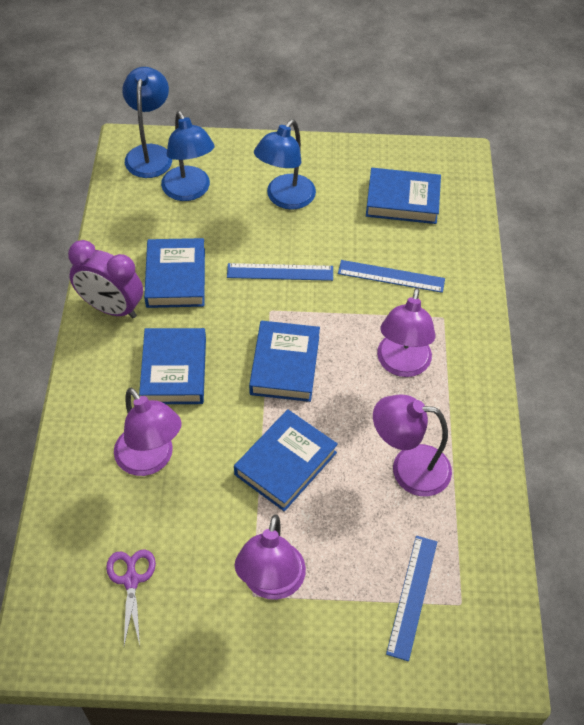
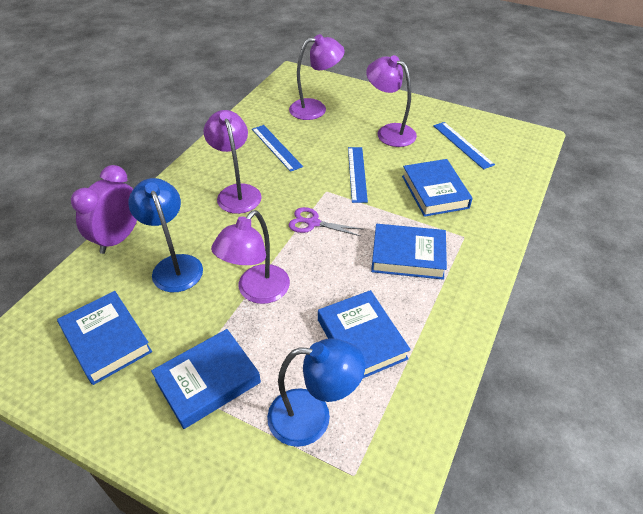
blue lamp: 3 -> 2

